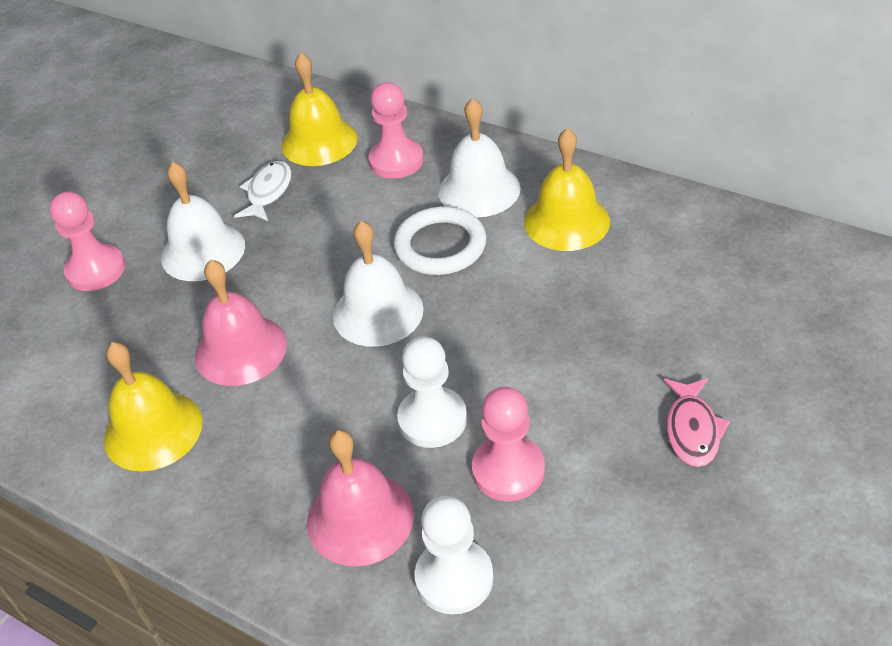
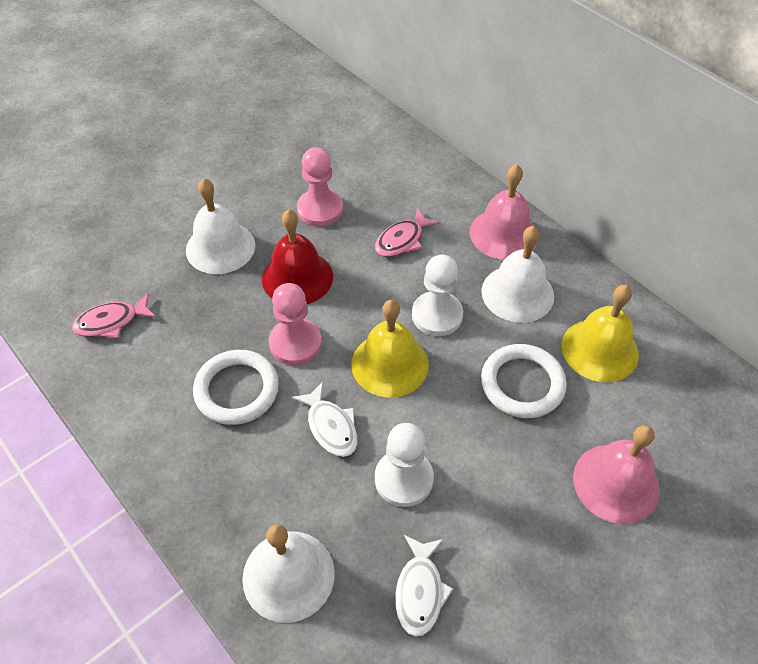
pink fish: 1 -> 2
pink pawn: 3 -> 2
red bell: 0 -> 1
white fish: 1 -> 2
white ring: 1 -> 2
yellow bell: 3 -> 2

